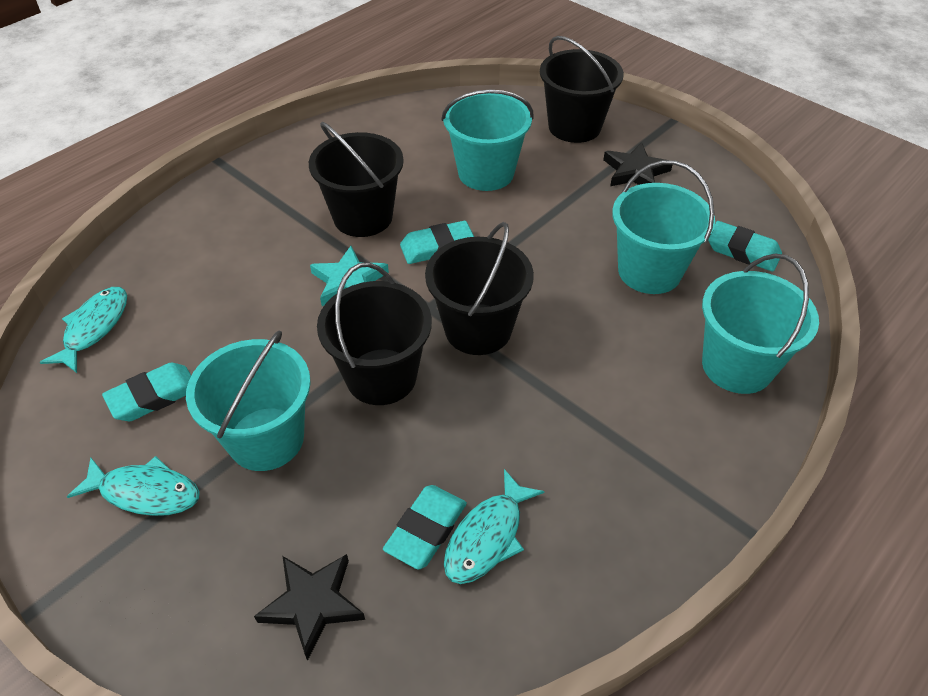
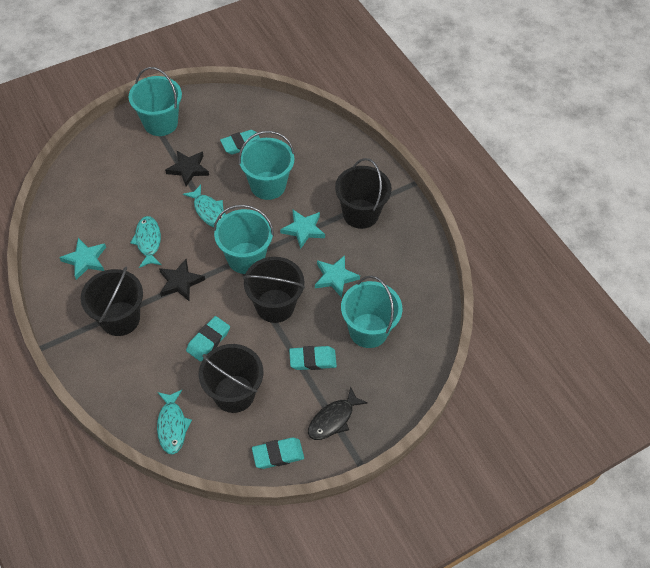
black fish: 0 -> 1
turquoise star: 1 -> 3

